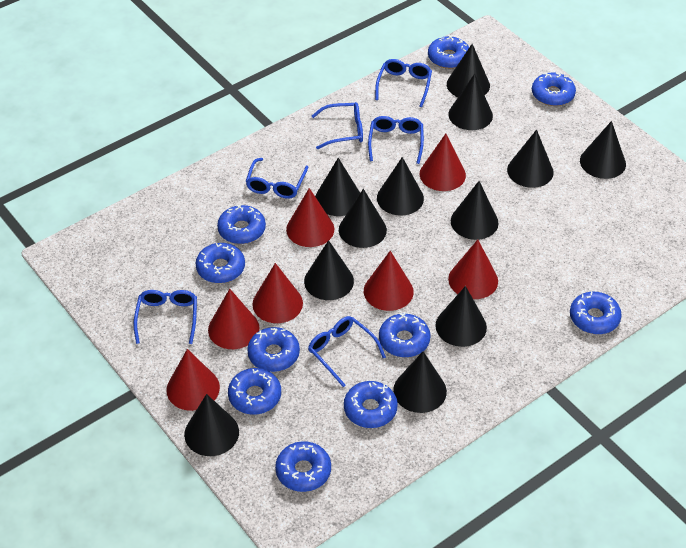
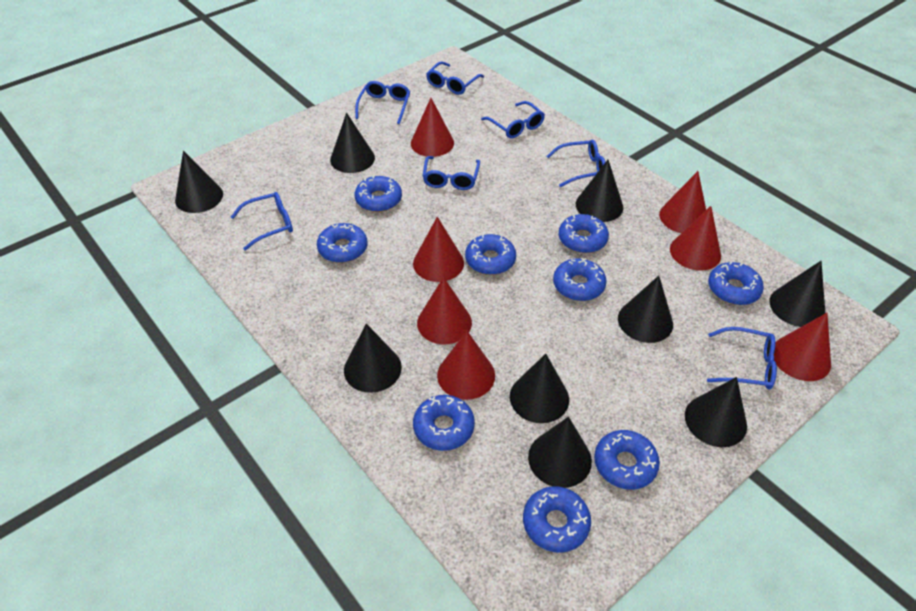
black cone: 12 -> 9
blue donut: 10 -> 9
blue glasses: 6 -> 7

